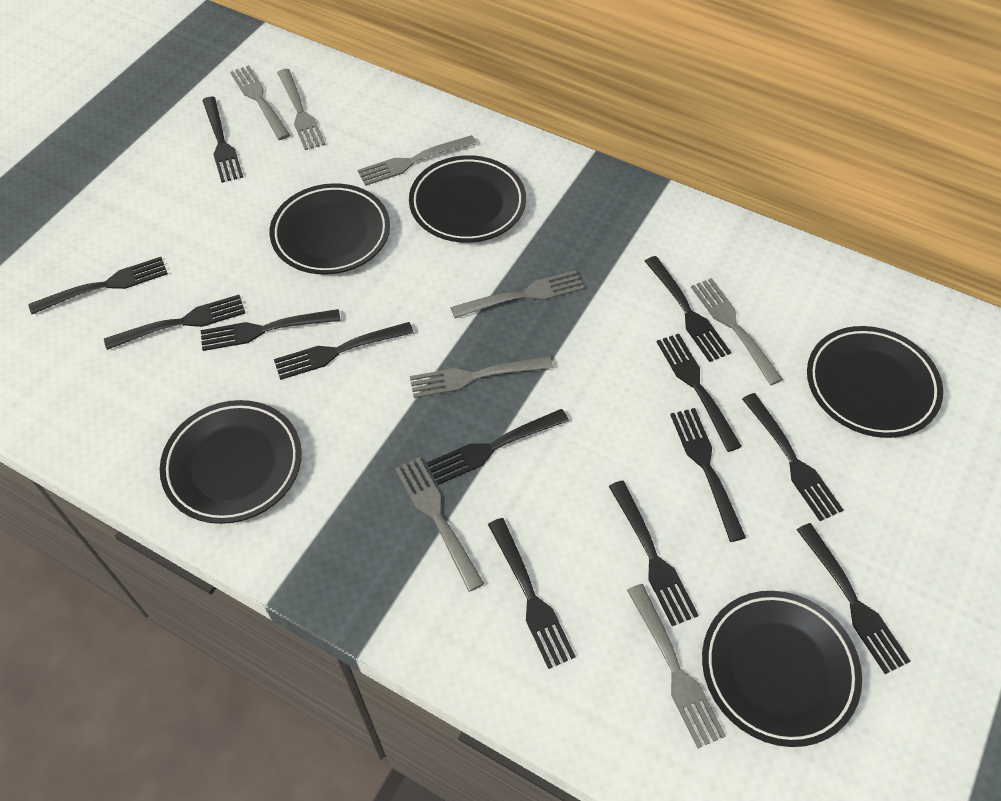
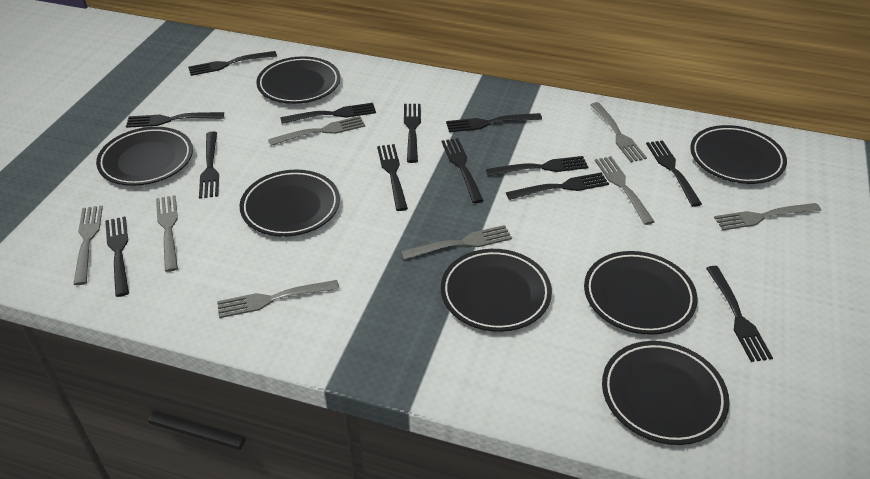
black plate: 5 -> 7

